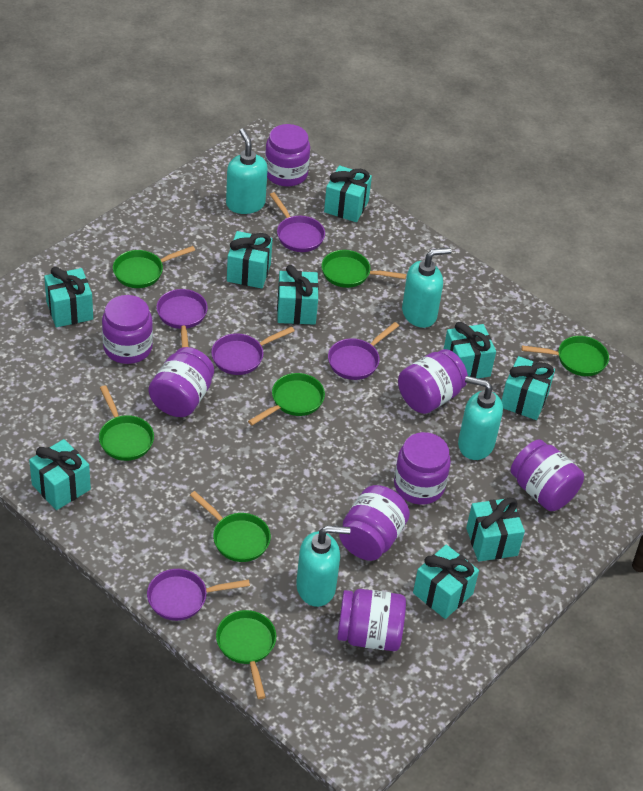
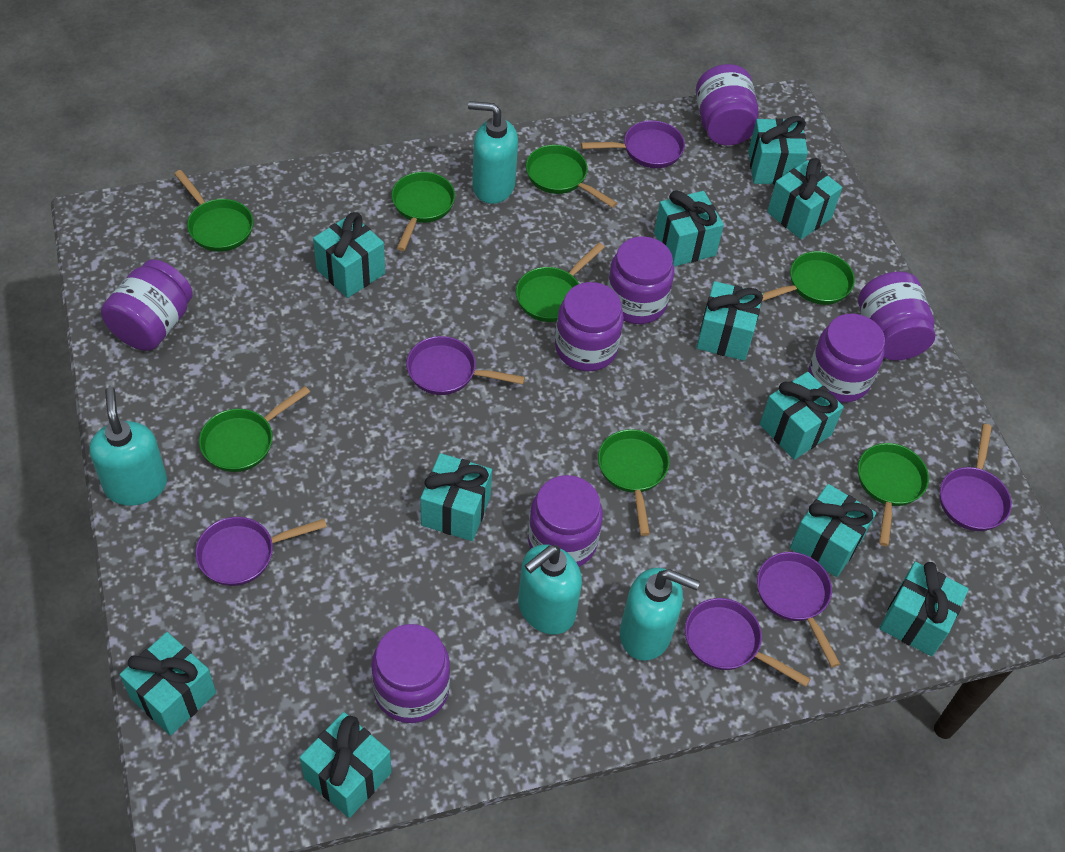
green pan: 7 -> 8
purple pan: 5 -> 6
turquoise gift: 9 -> 11

